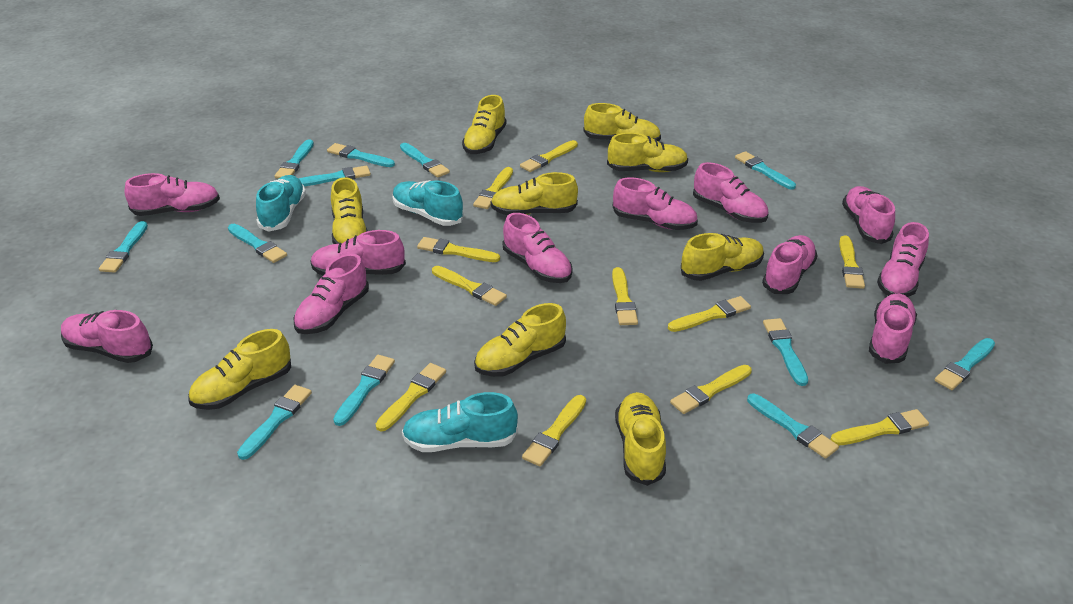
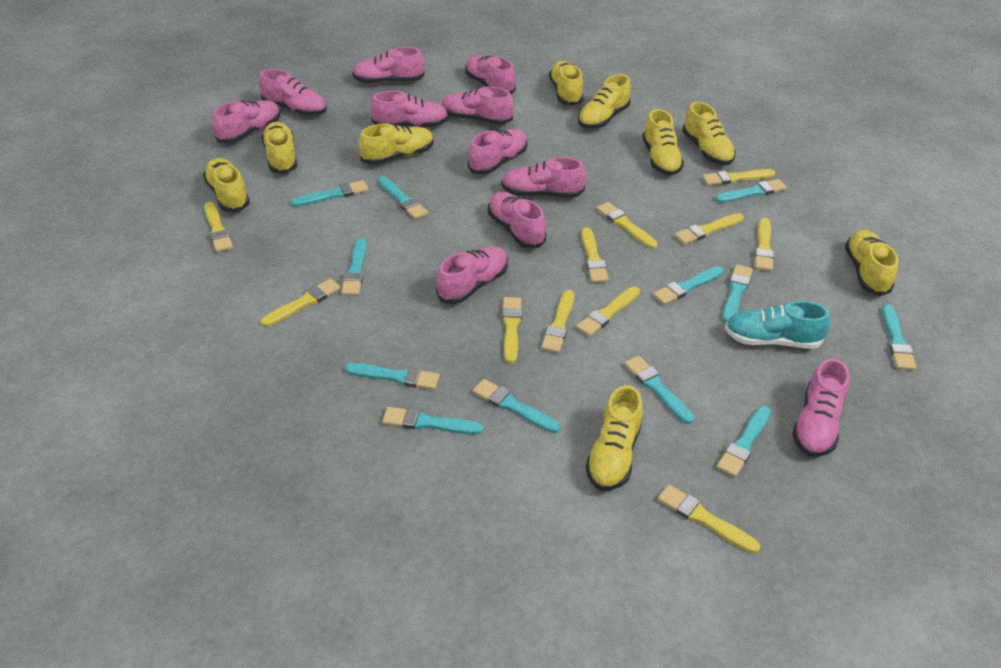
turquoise shoe: 3 -> 1

